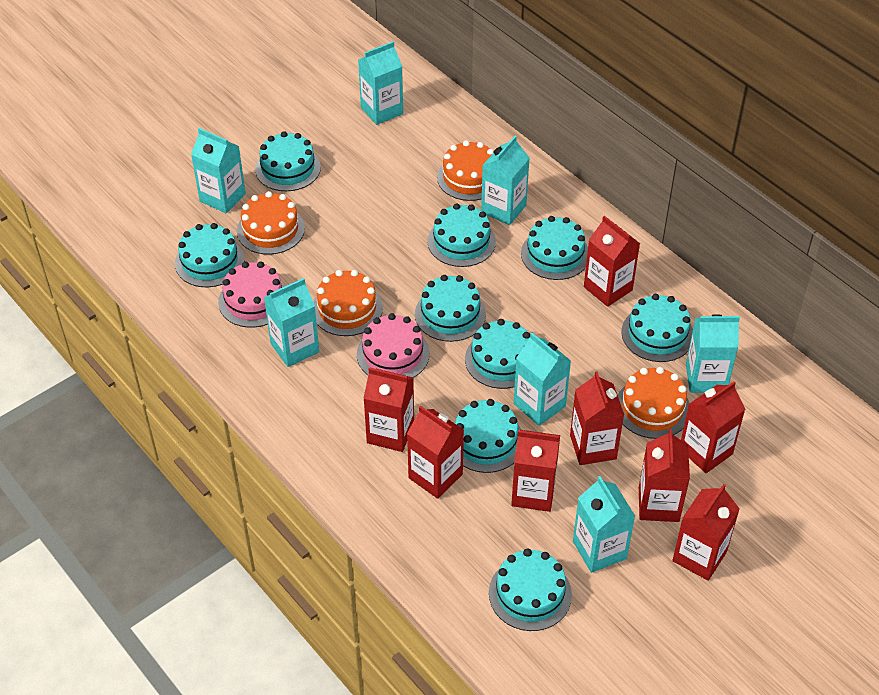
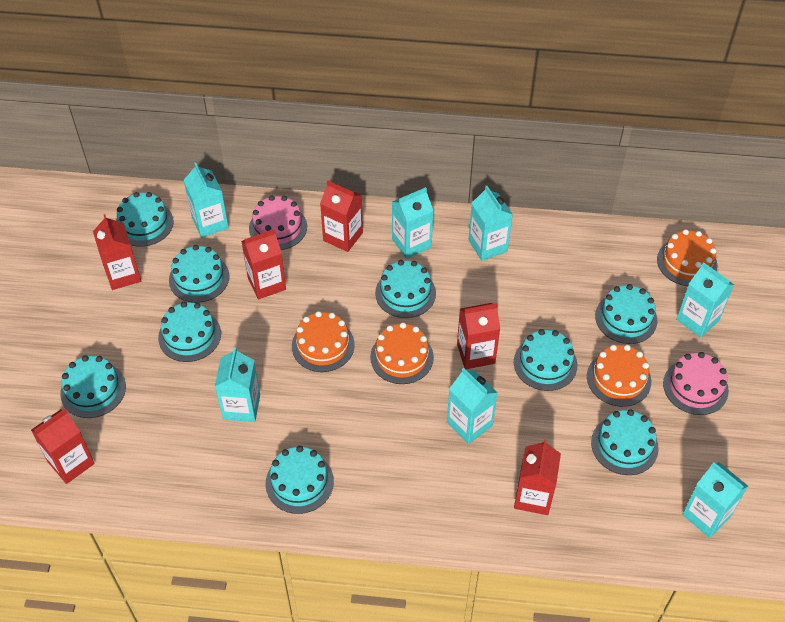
red carton: 8 -> 6

